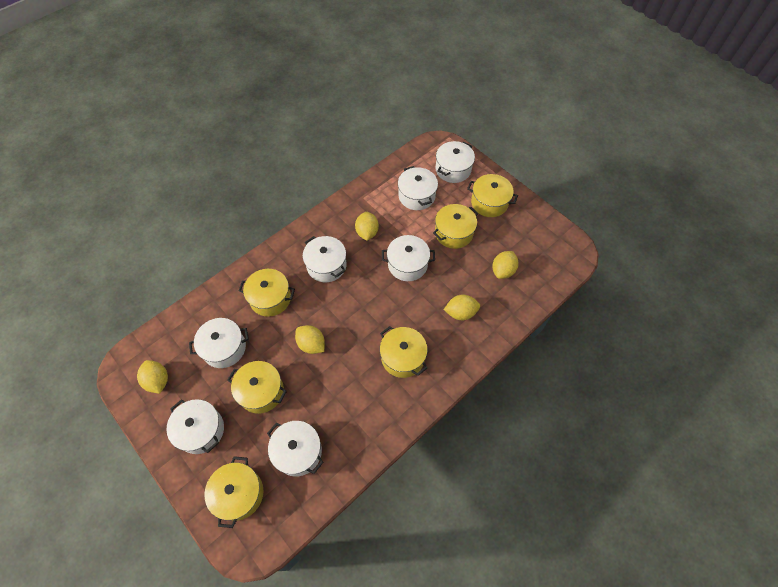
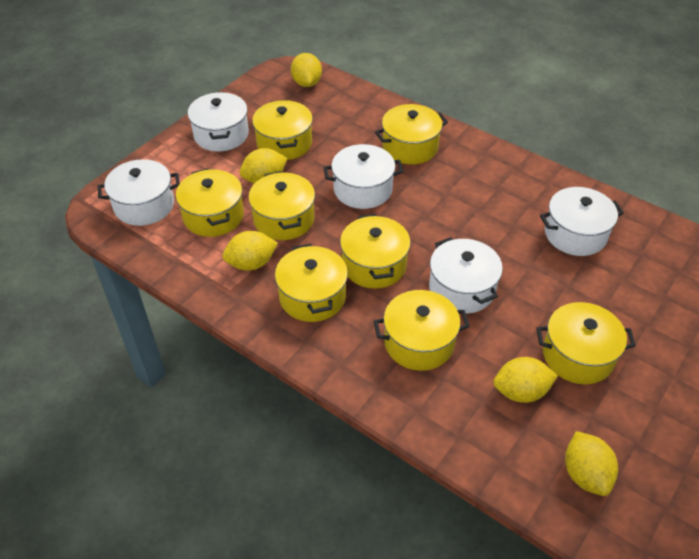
white pot: 7 -> 5
yellow pot: 6 -> 8

